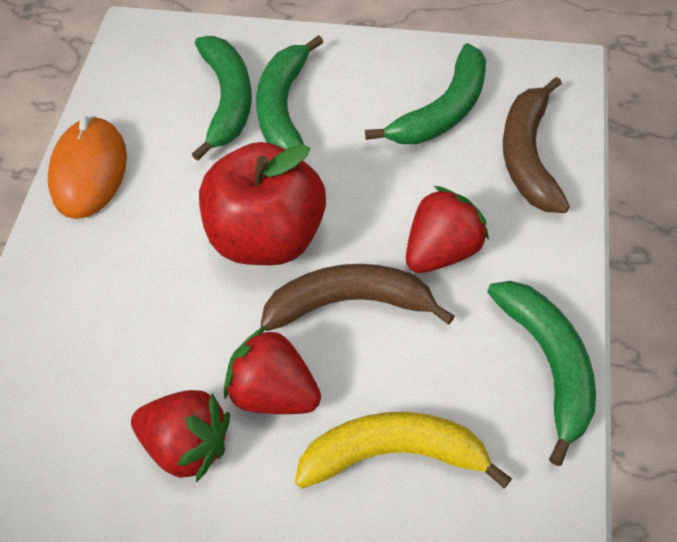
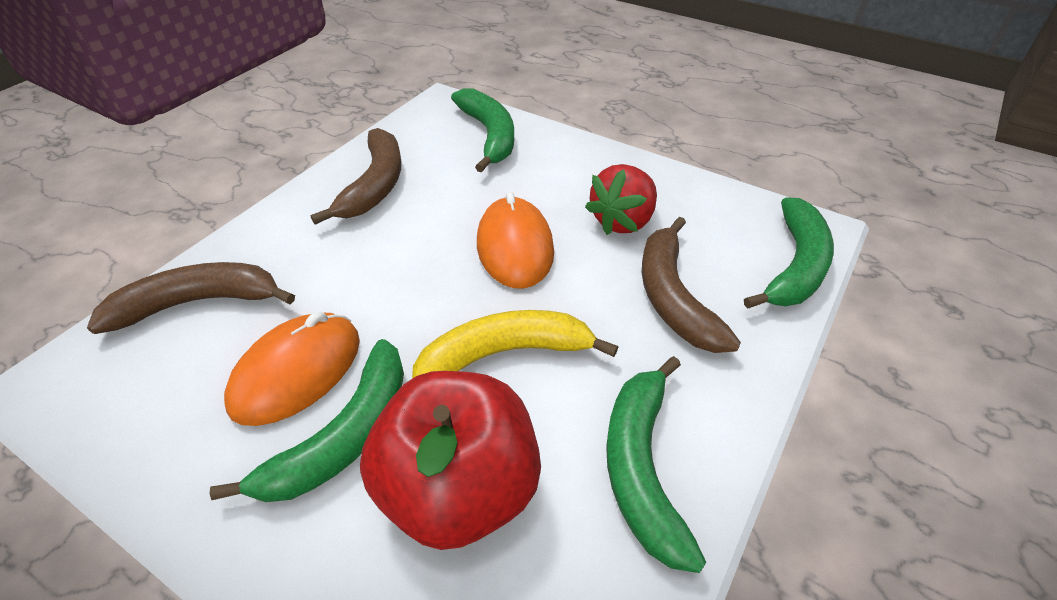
brown banana: 2 -> 3
orange mouse: 1 -> 2
red strawberry: 3 -> 1

